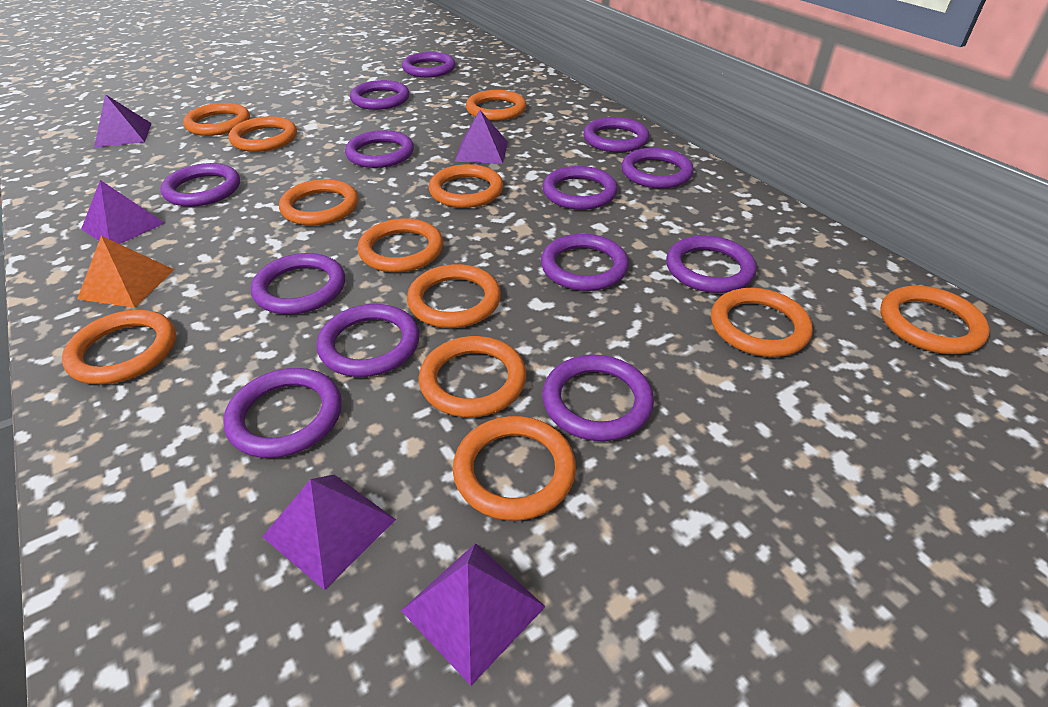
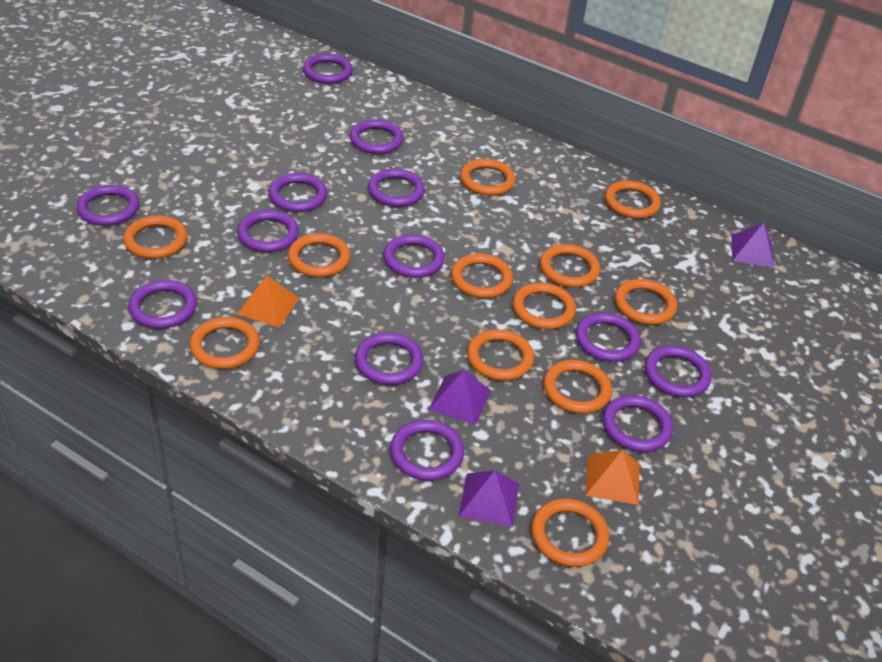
orange pyramid: 1 -> 2
purple pyramid: 5 -> 3

